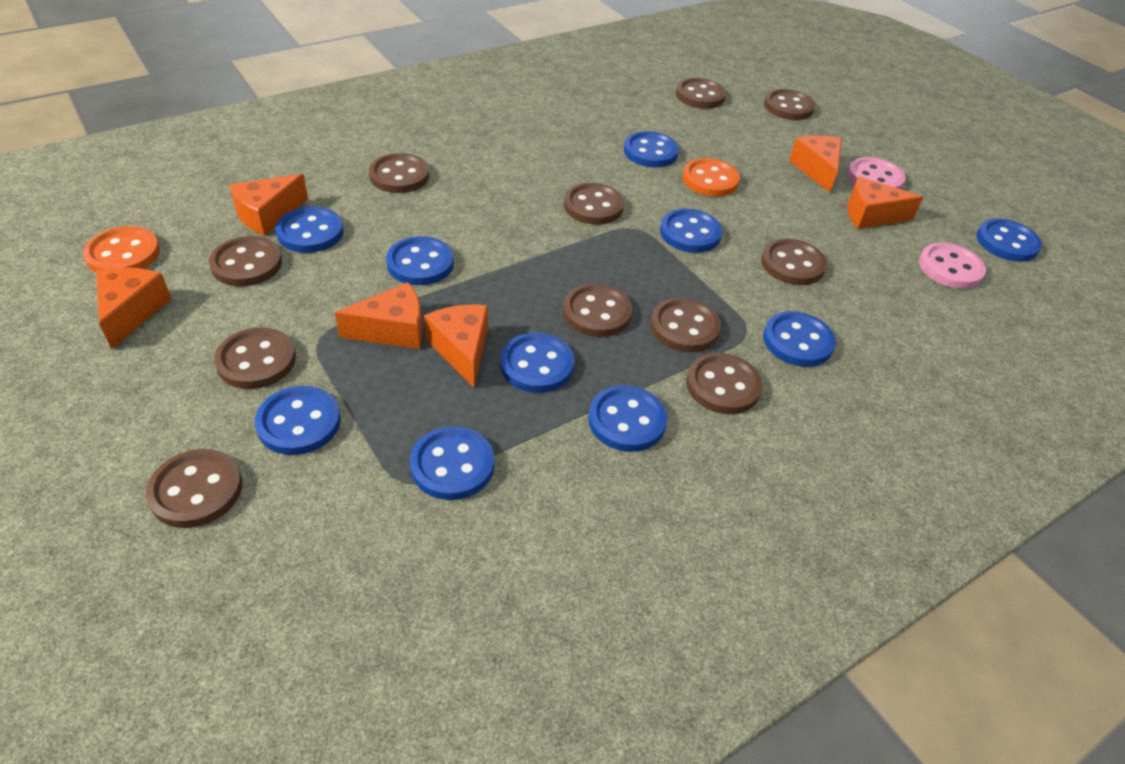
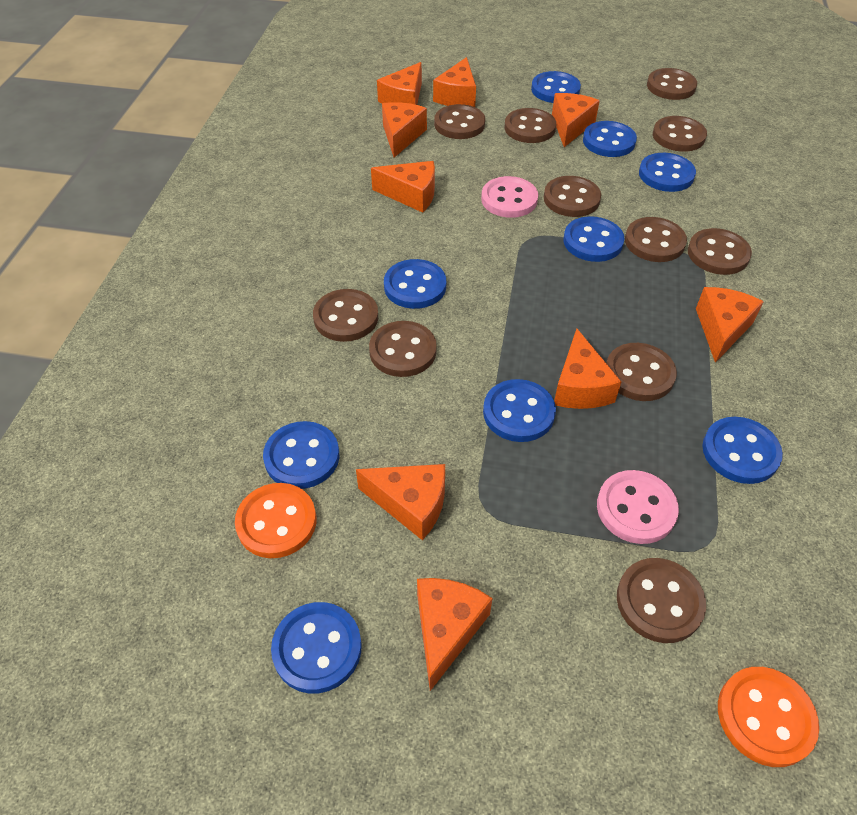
blue button: 10 -> 9
orange cheese: 6 -> 9

